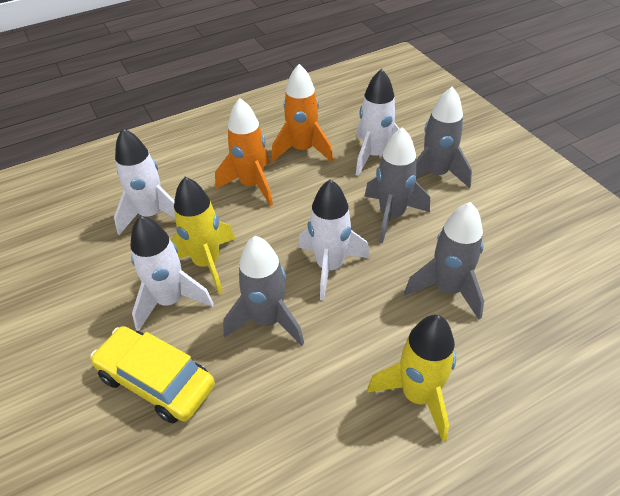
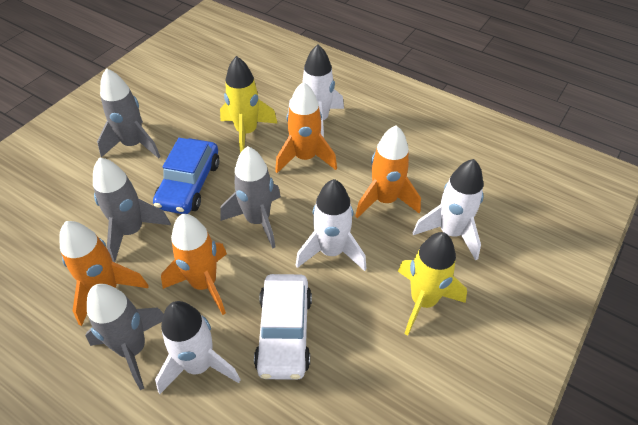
blue car: 0 -> 1
orange rocket: 2 -> 4
white car: 0 -> 1
yellow car: 1 -> 0

